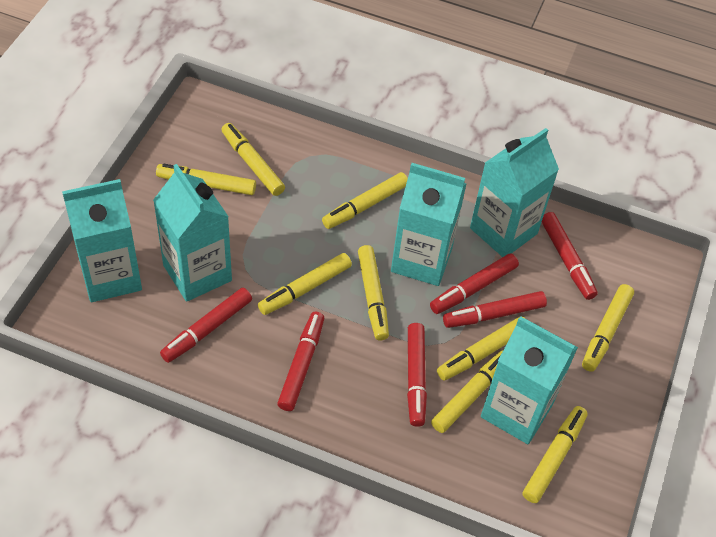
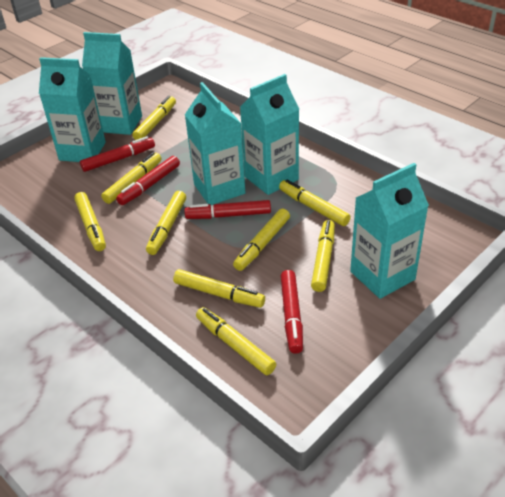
red marker: 6 -> 4

